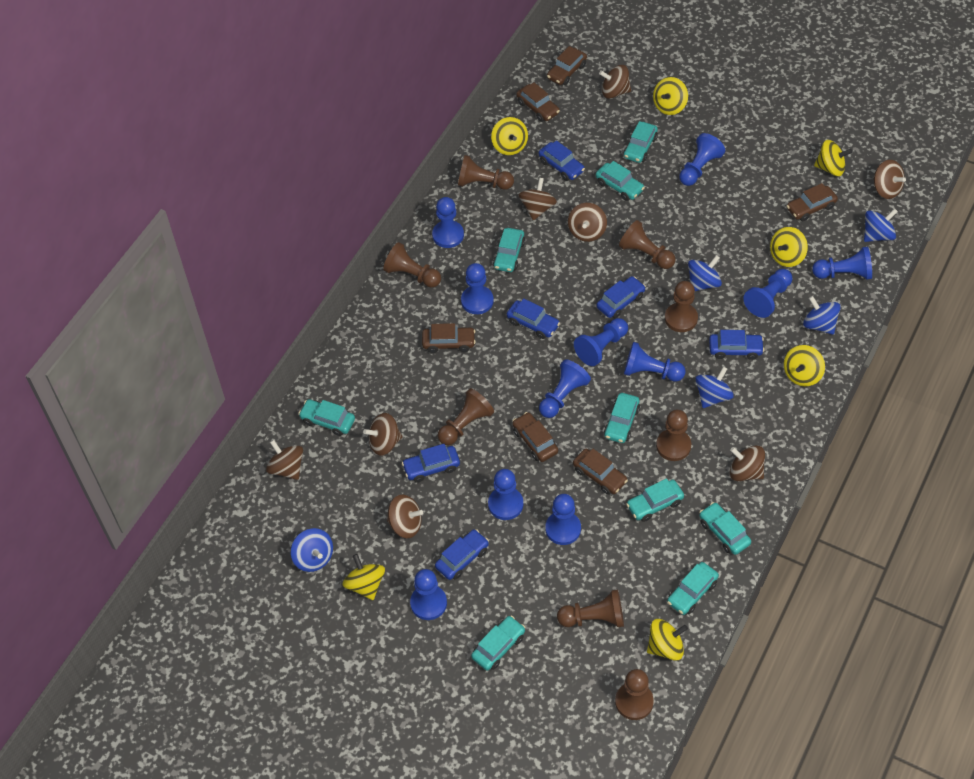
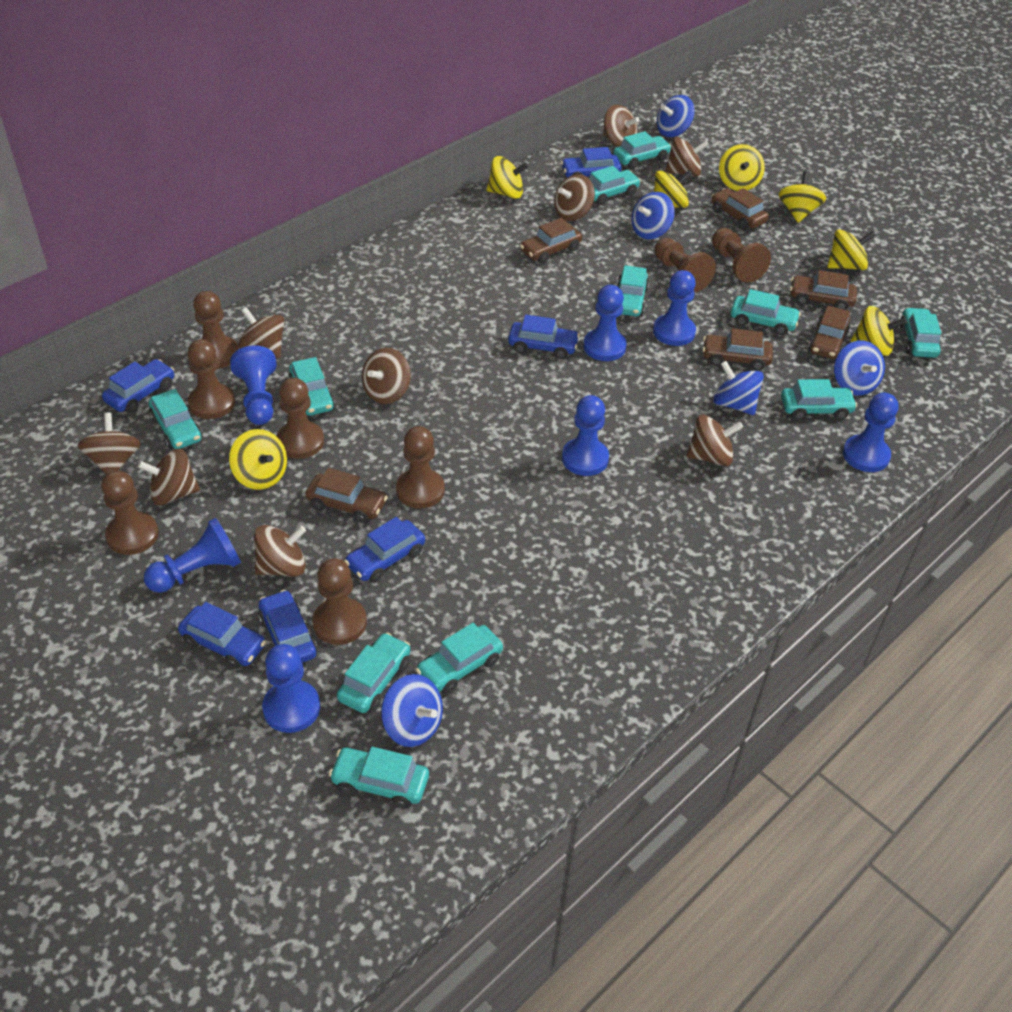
blue pawn: 11 -> 7
brown spinning top: 8 -> 9
turquoise car: 9 -> 11

